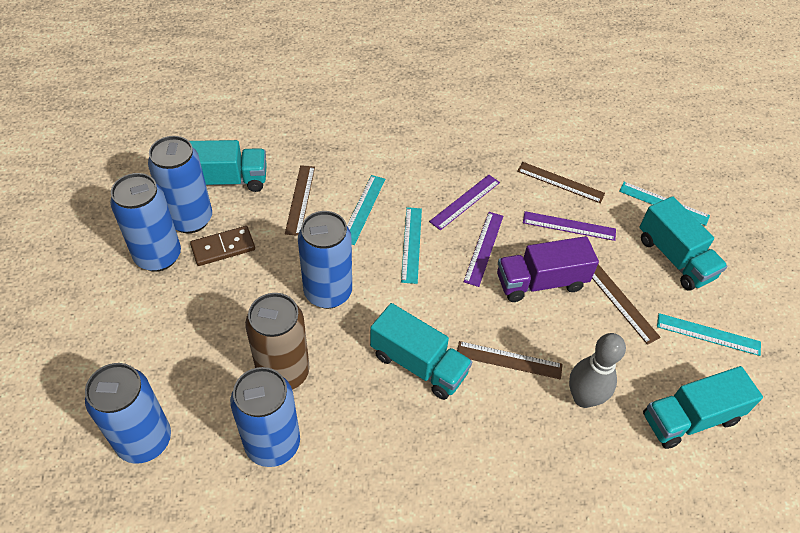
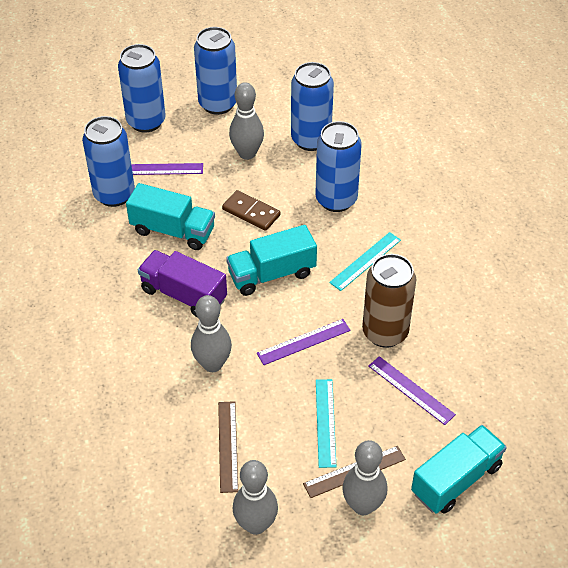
brown ruler: 4 -> 2
grey bowling pin: 1 -> 4
turquoise ruler: 4 -> 2
turquoise truck: 4 -> 3

